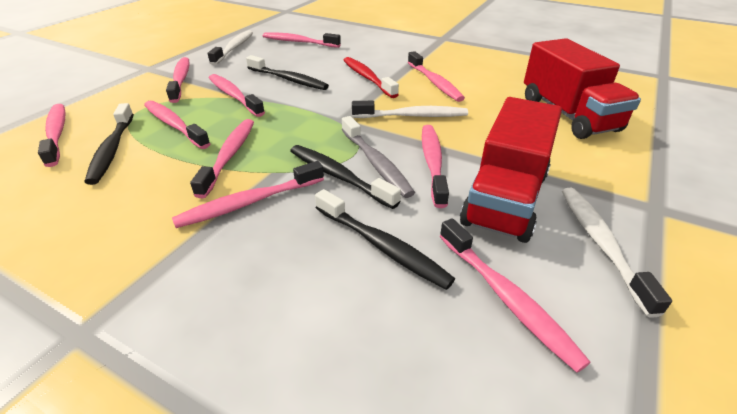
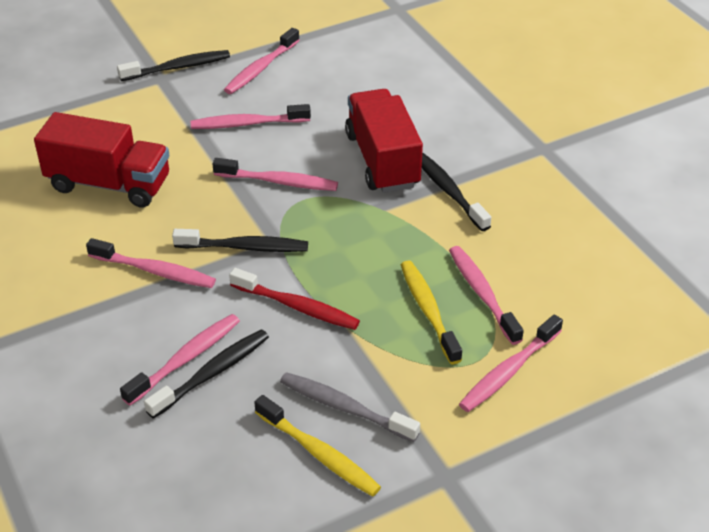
pink toothbrush: 10 -> 7
white toothbrush: 3 -> 0
yellow toothbrush: 0 -> 2

